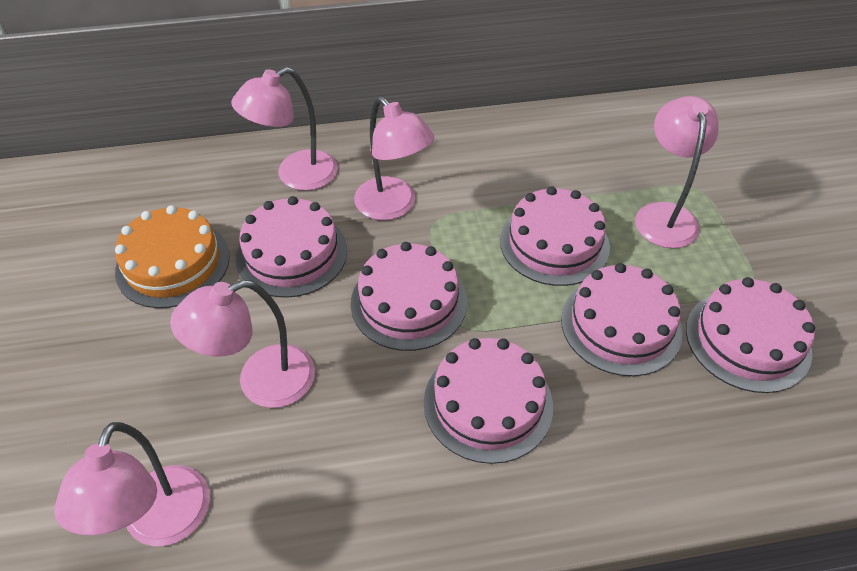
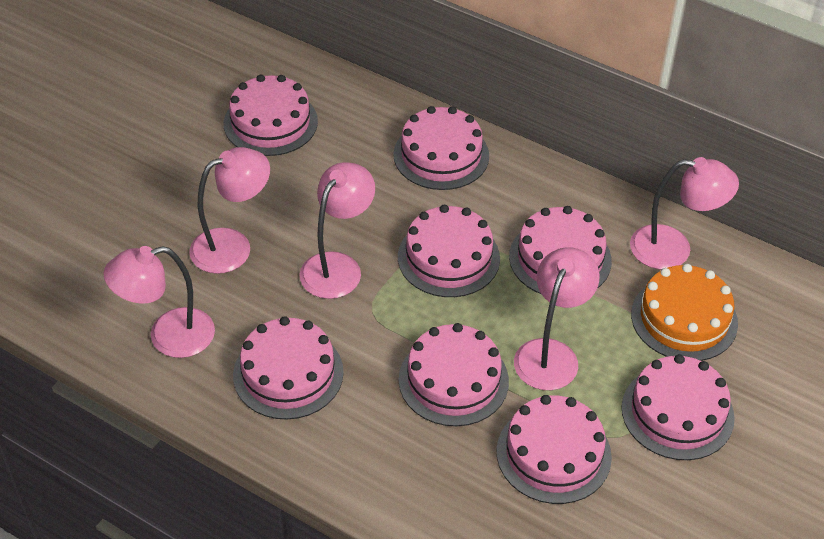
pink cake: 6 -> 8

